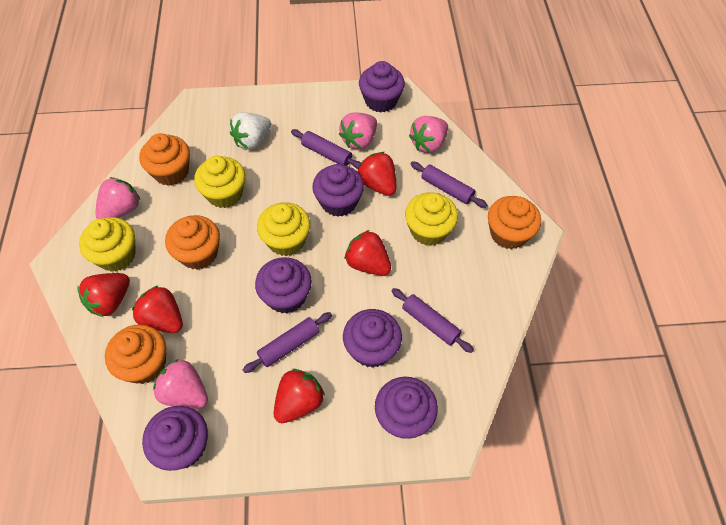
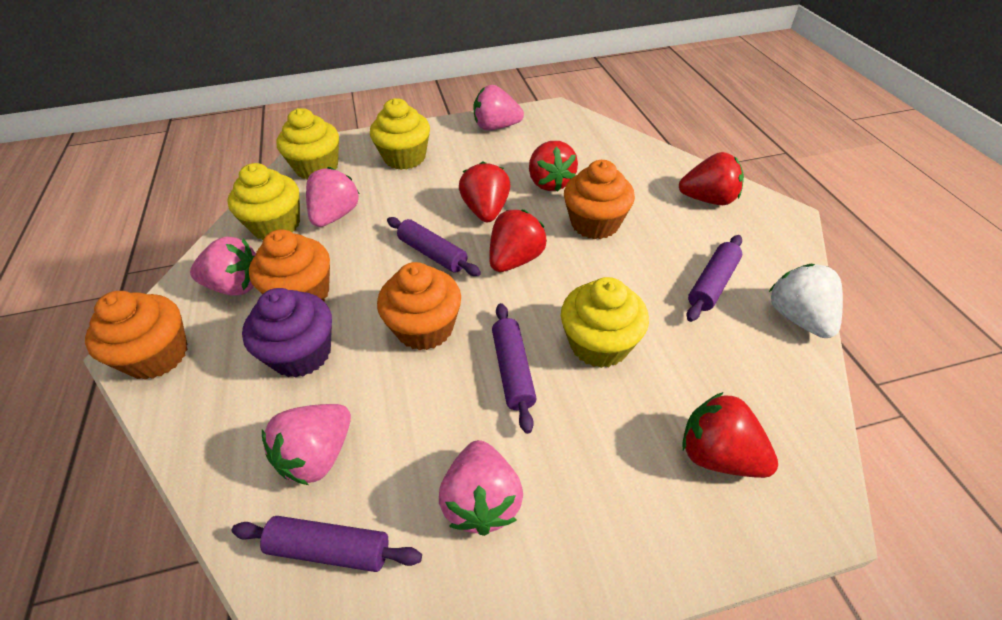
pink strawberry: 4 -> 5
purple cupcake: 6 -> 1

